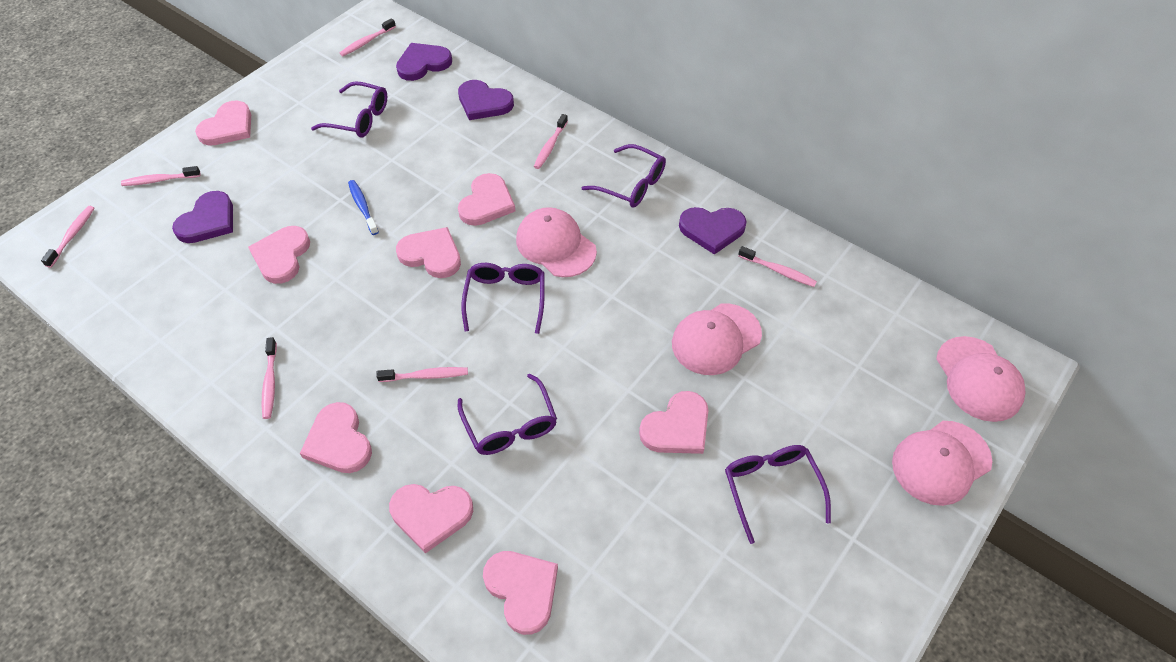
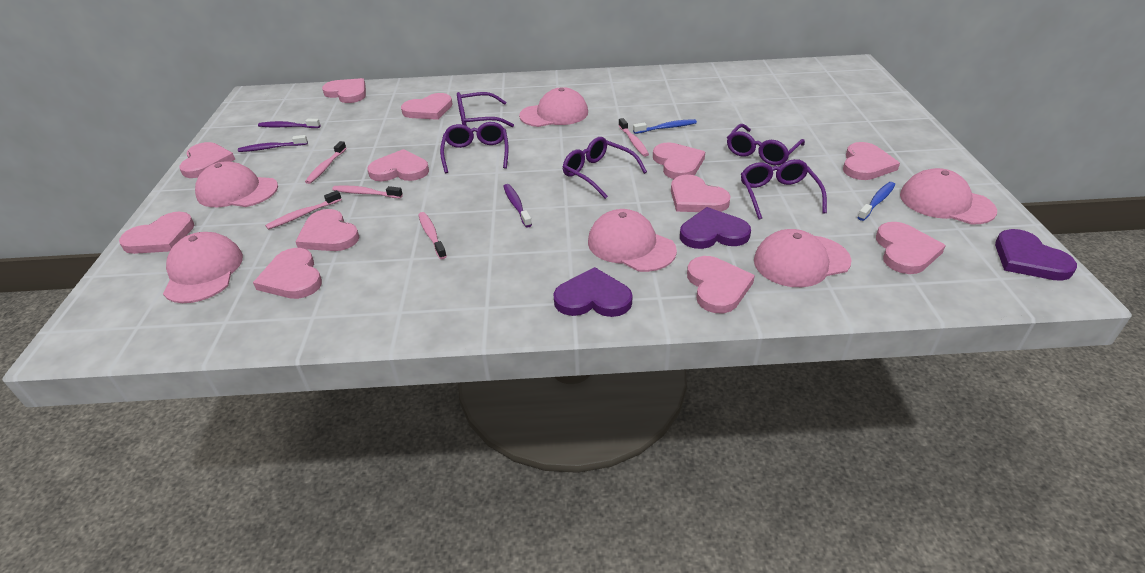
blue toothbrush: 1 -> 2
pink cap: 4 -> 6
pink heart: 8 -> 12
pink toothbrush: 7 -> 5
purple heart: 4 -> 3
purple toothbrush: 0 -> 3

